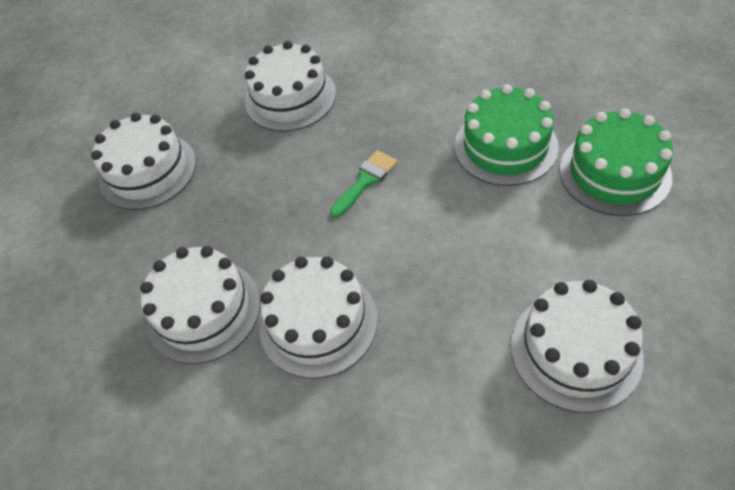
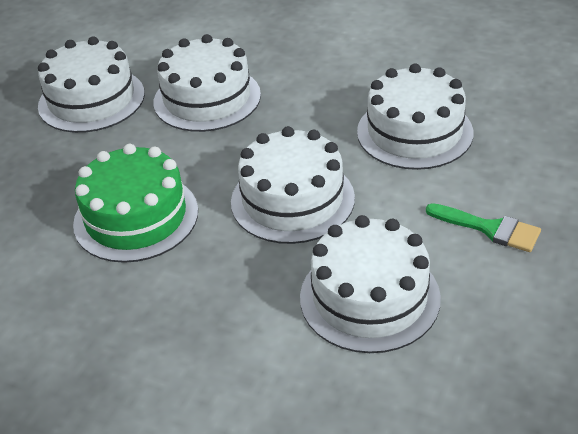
green cake: 2 -> 1

